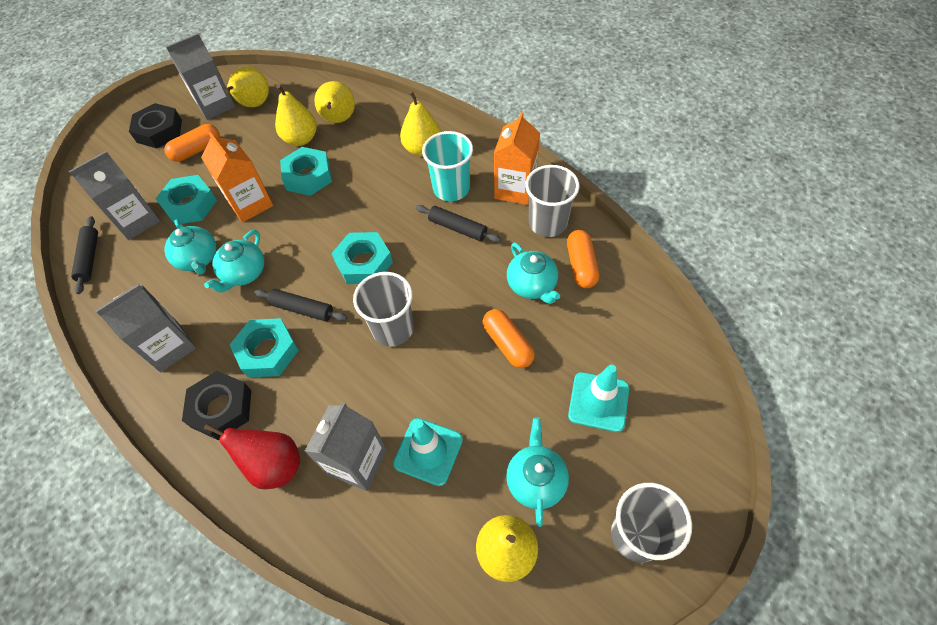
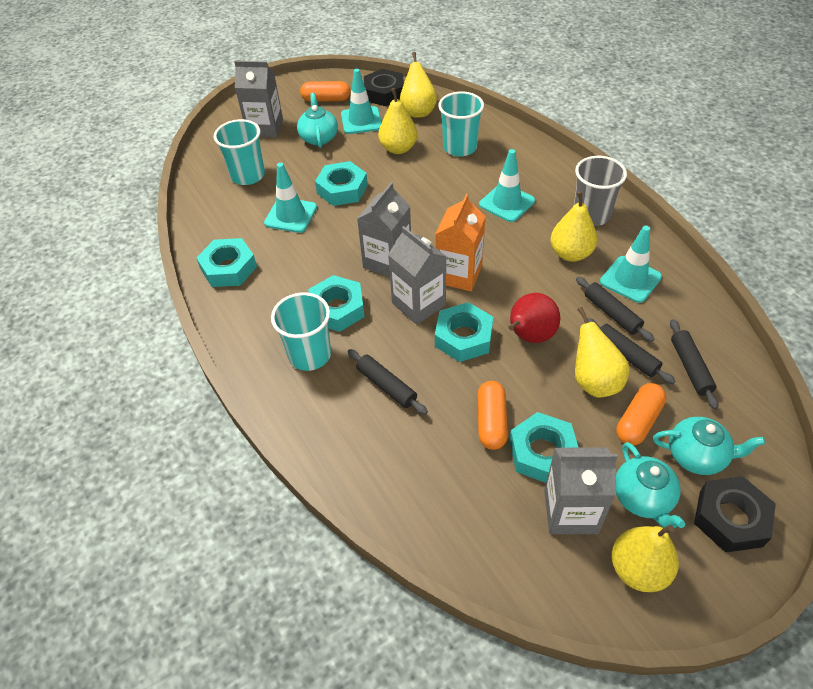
black rolling pin: 3 -> 4
grey cup: 3 -> 1
orange carton: 2 -> 1
turquoise cup: 1 -> 3
turquoise nut: 4 -> 5
turquoise teapot: 4 -> 3
turquoise traffic cone: 2 -> 4

